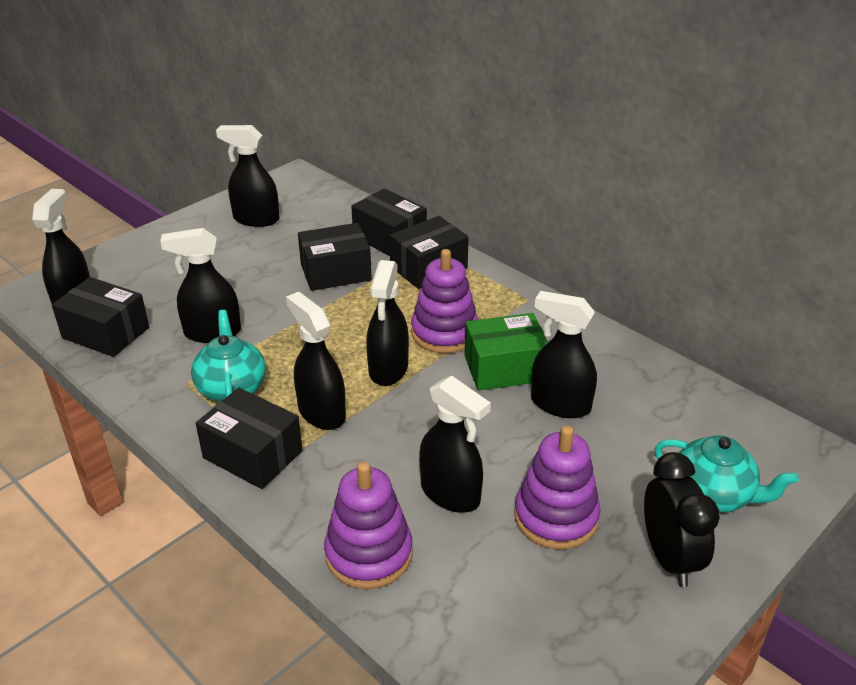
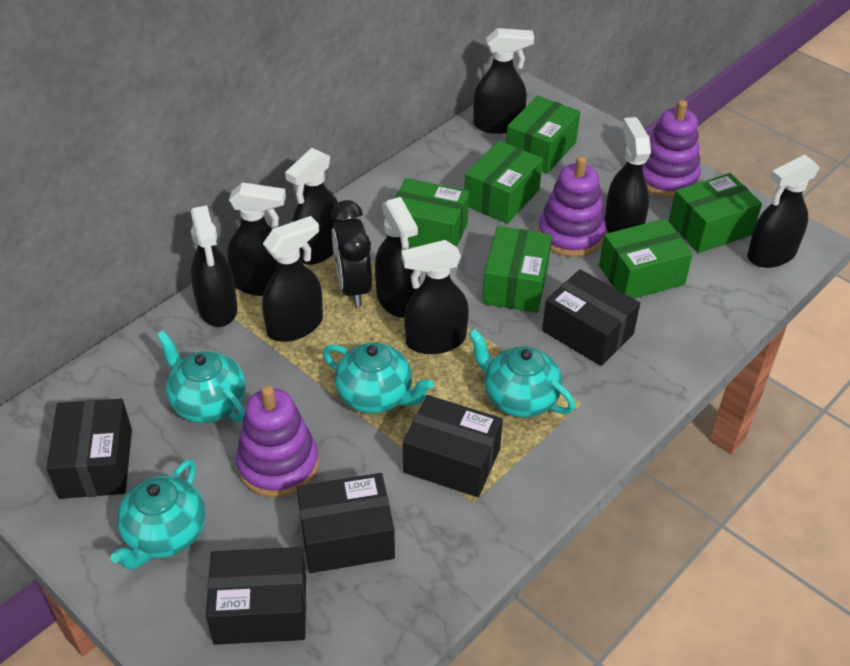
black spray bottle: 7 -> 9
green box: 1 -> 6
turquoise teapot: 2 -> 4

